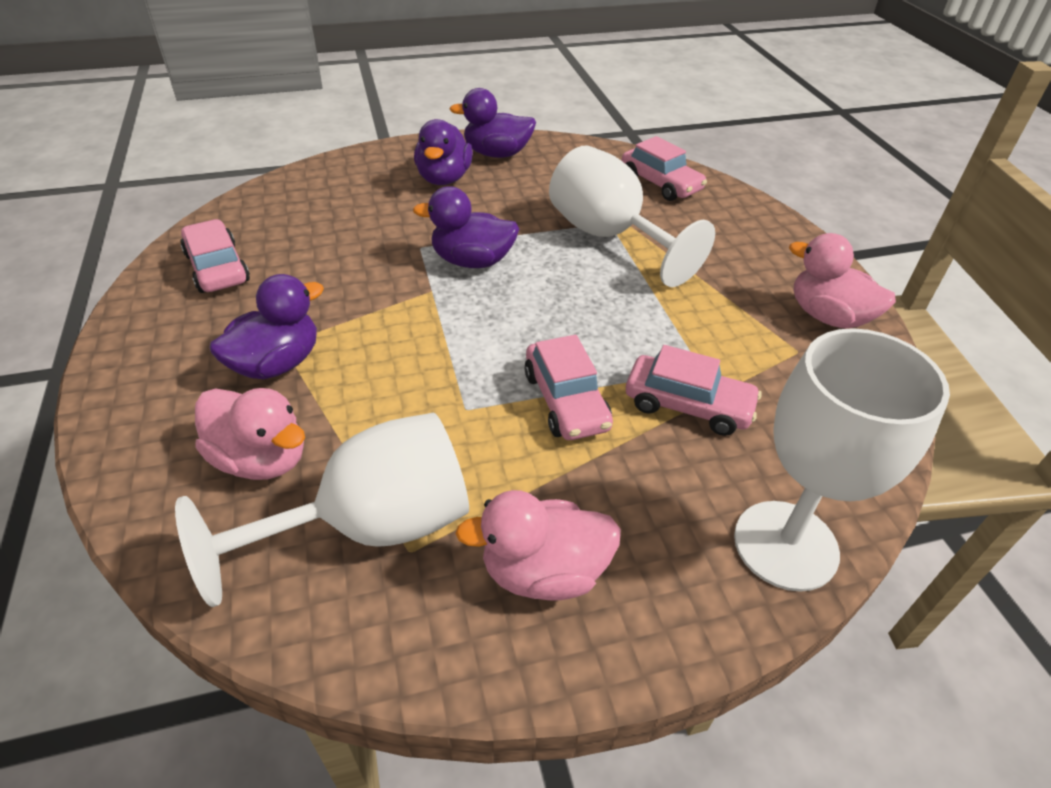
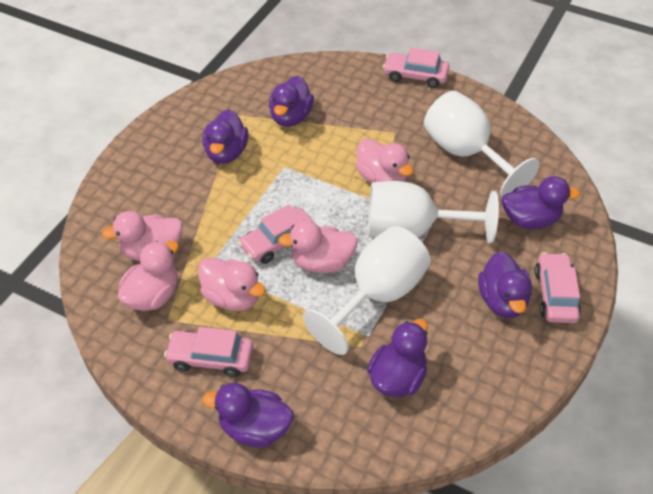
pink duck: 3 -> 5
purple duck: 4 -> 6

